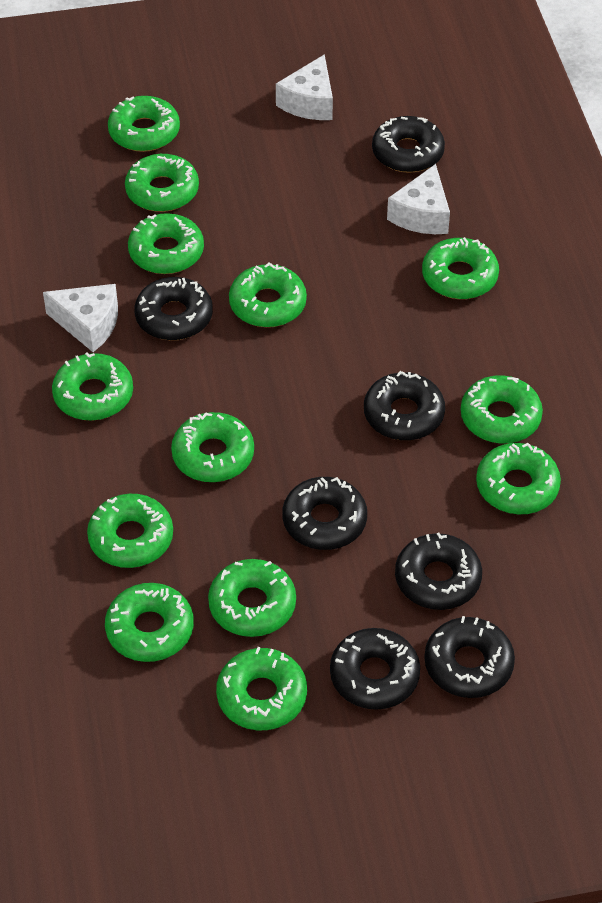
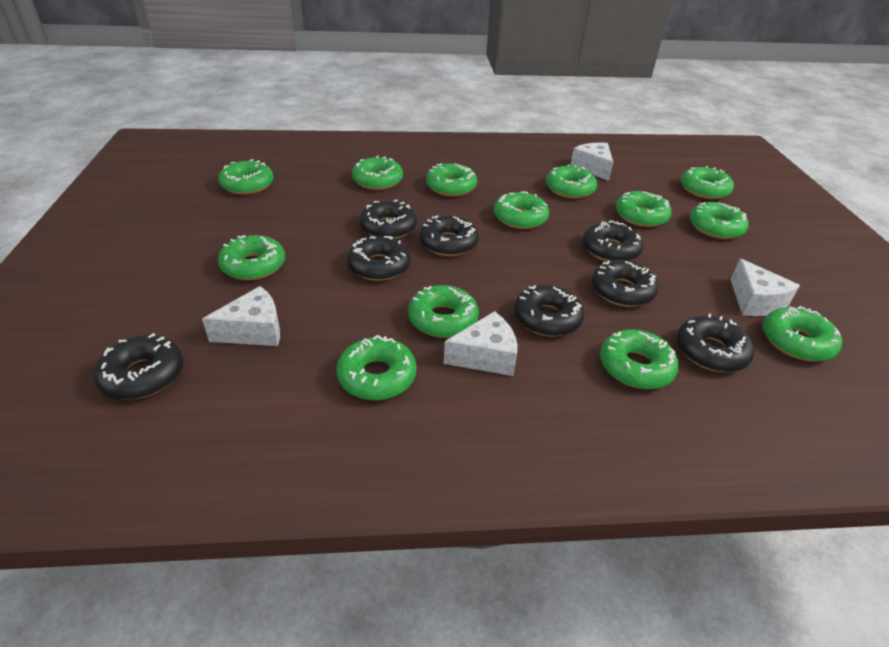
black donut: 7 -> 8
white cheese: 3 -> 4

